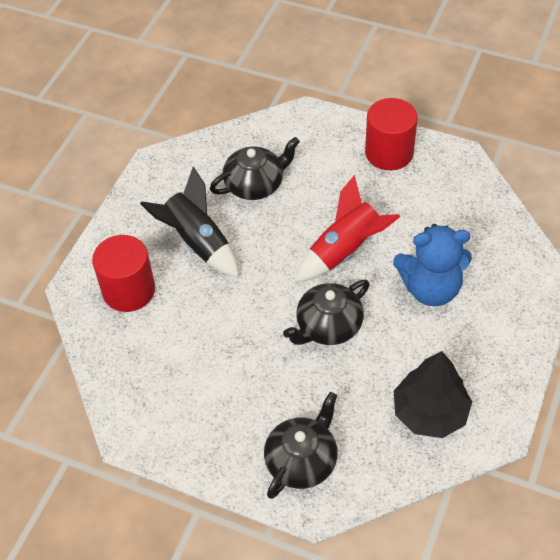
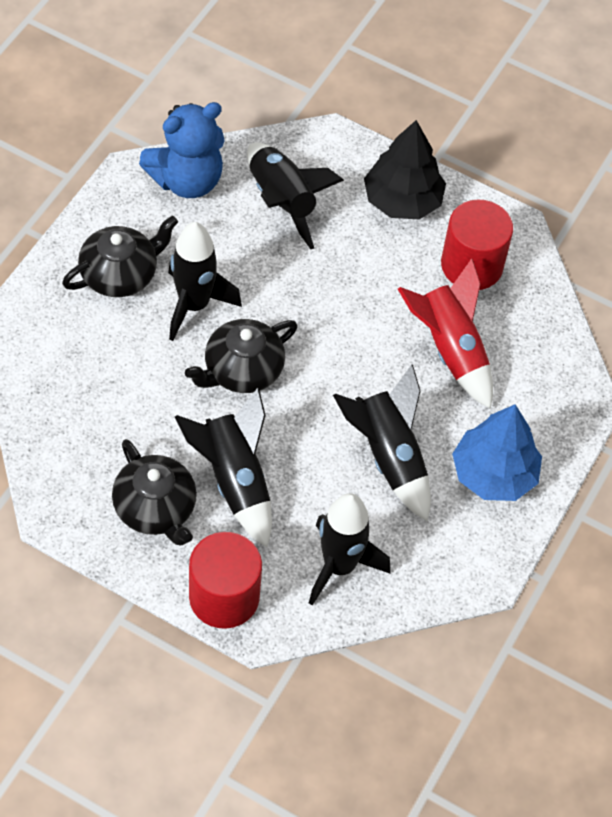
black rocket: 1 -> 5
blue tree: 0 -> 1

